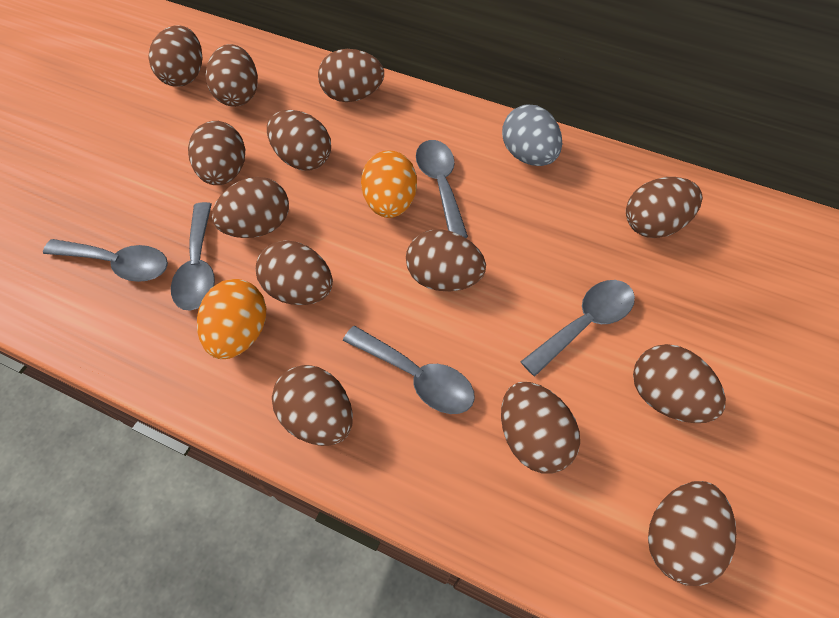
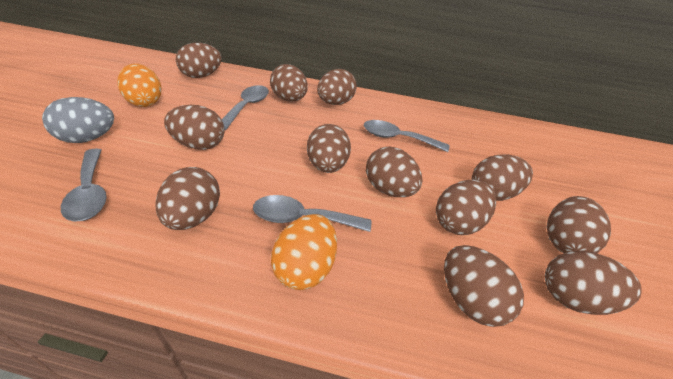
brown egg: 13 -> 12
grey spoon: 5 -> 4

